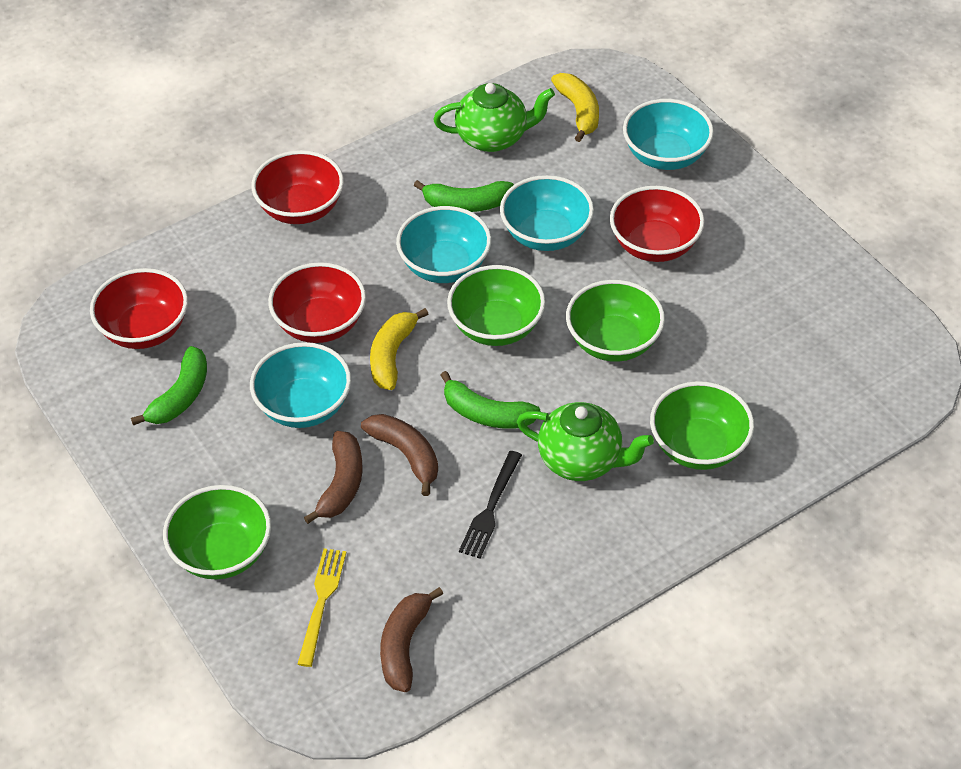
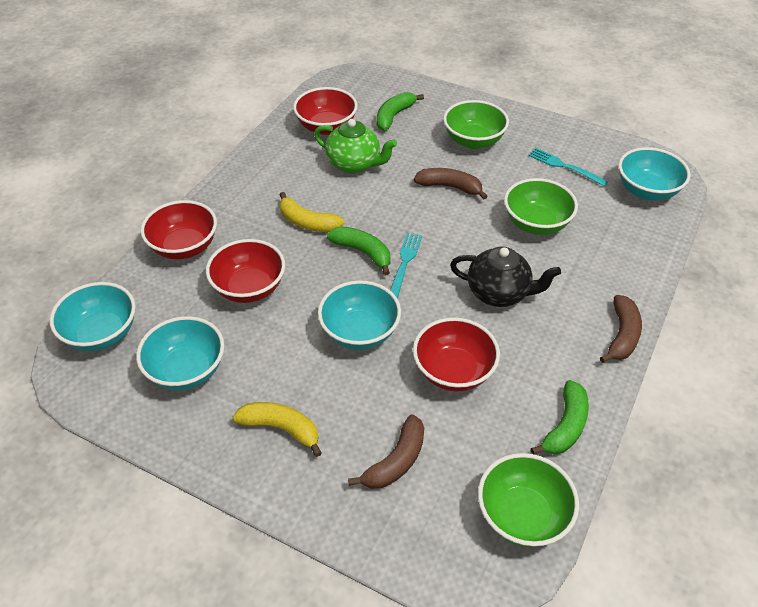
black fork: 1 -> 0
black teapot: 0 -> 1
green bowl: 4 -> 3
green teapot: 2 -> 1
turquoise fork: 0 -> 2
yellow fork: 1 -> 0

